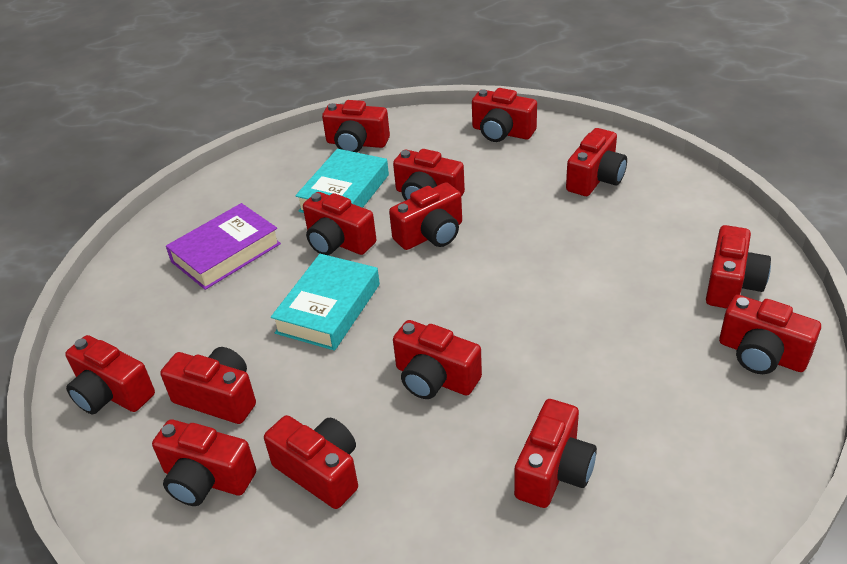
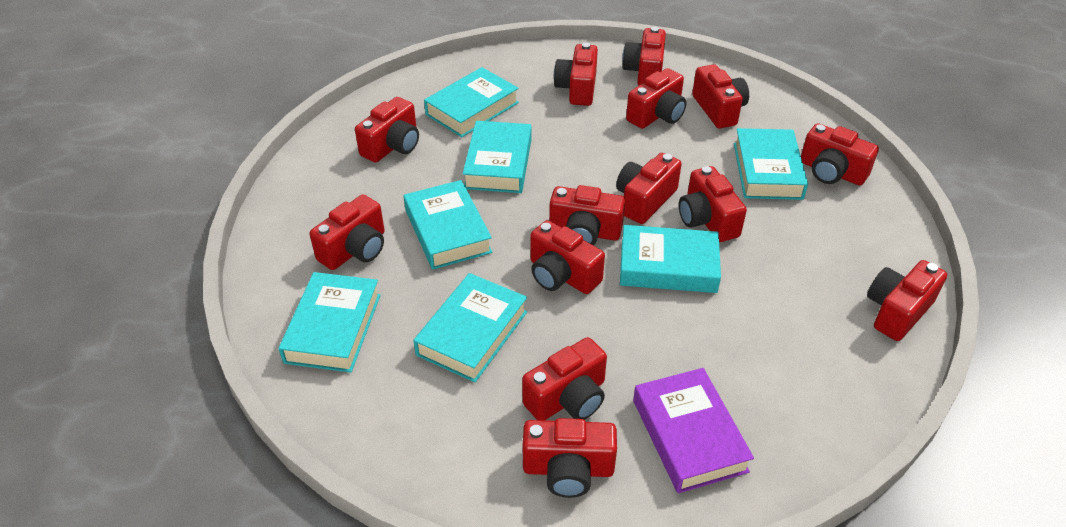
turquoise book: 2 -> 7

